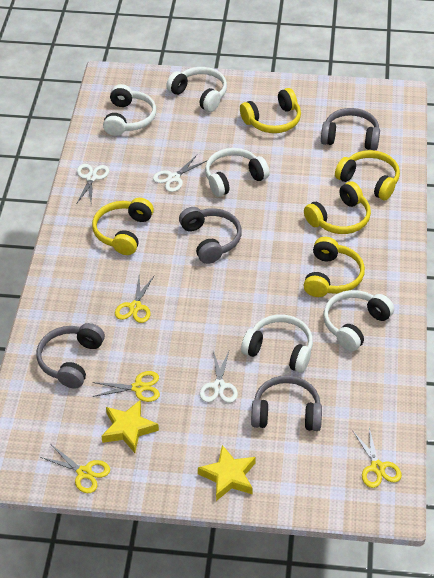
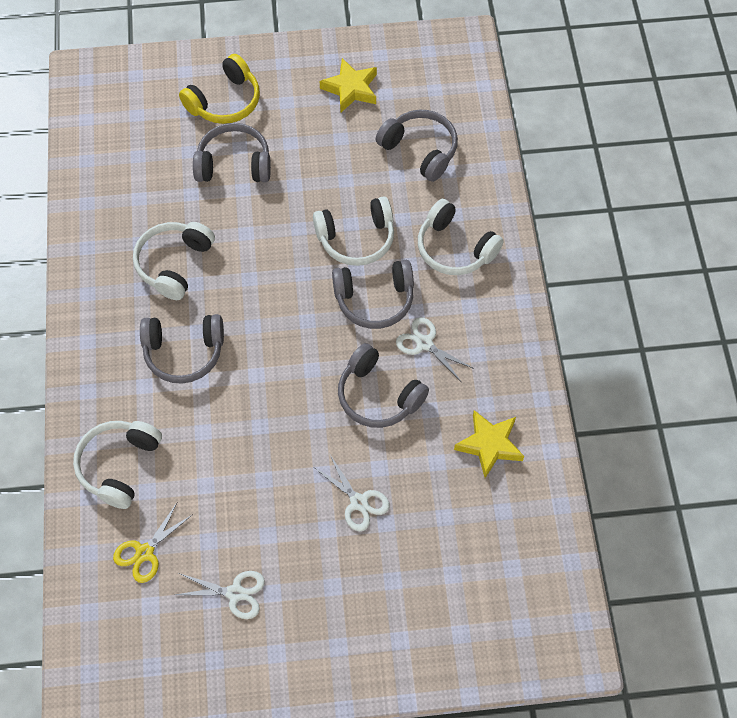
grey headphones: 4 -> 5
white headphones: 5 -> 4
yellow headphones: 5 -> 1
yellow scissors: 4 -> 1

